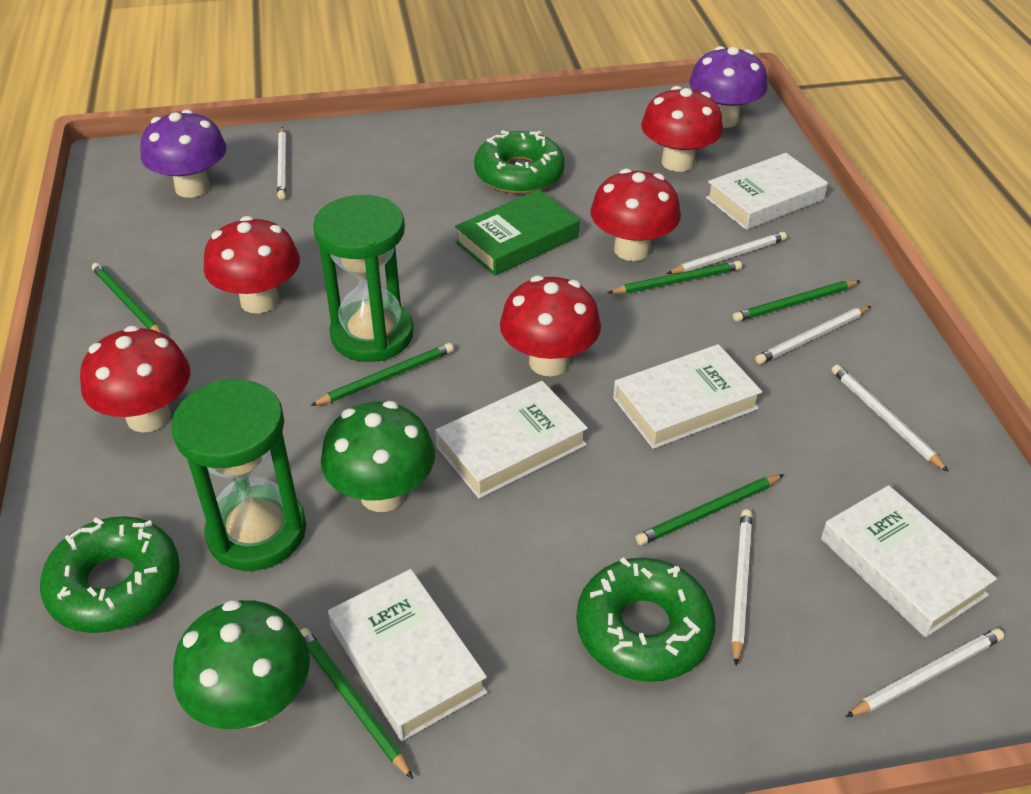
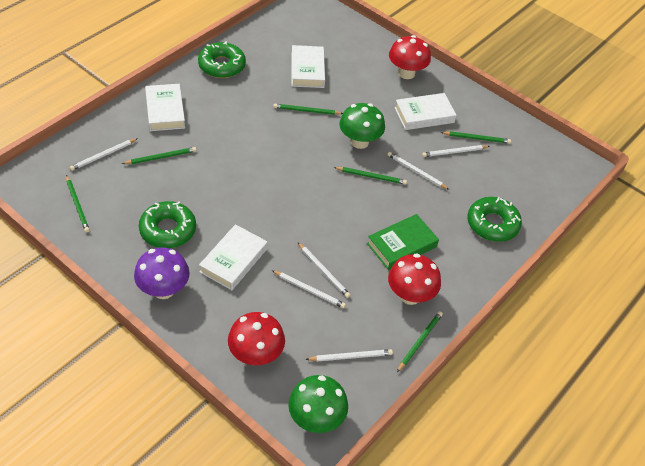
green hourglass: 2 -> 0
purple mushroom: 2 -> 1
red mushroom: 5 -> 3
white book: 5 -> 4

